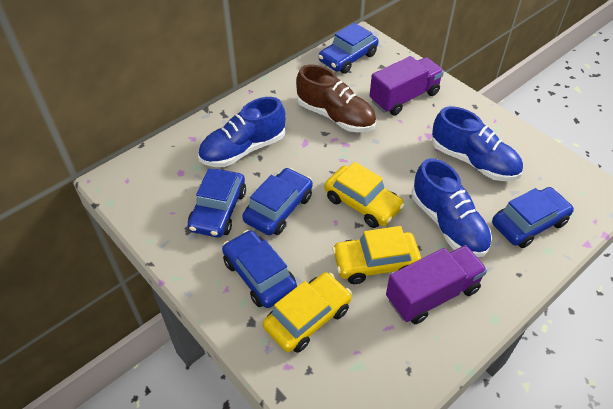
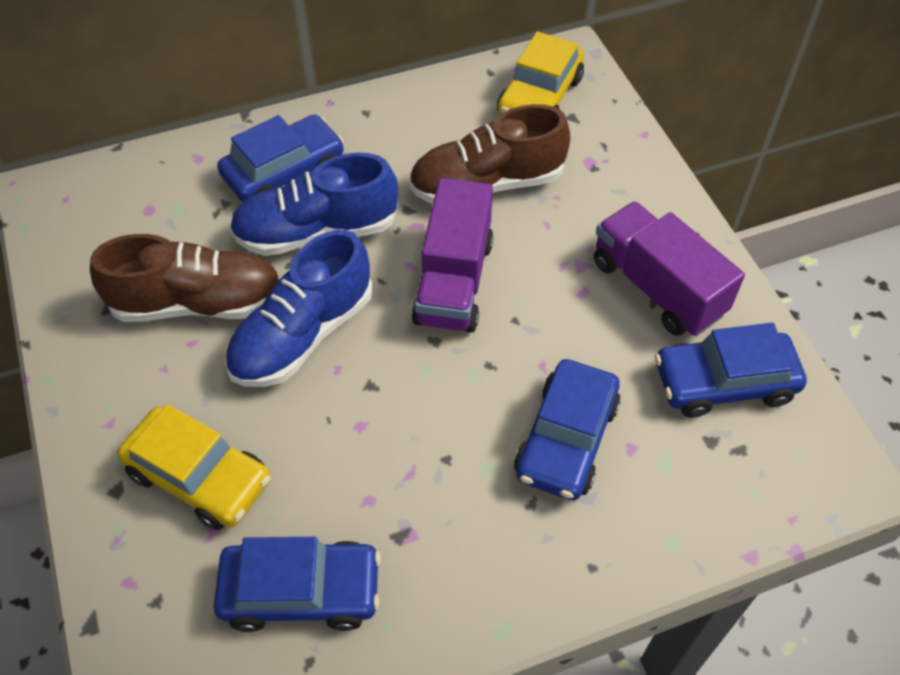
blue car: 5 -> 4
blue shoe: 3 -> 2
brown shoe: 1 -> 2
yellow car: 3 -> 2

